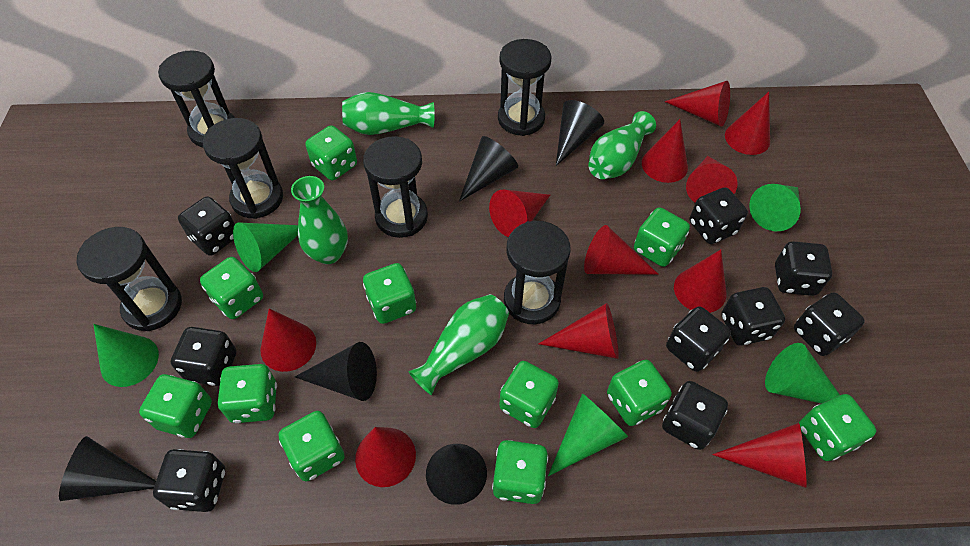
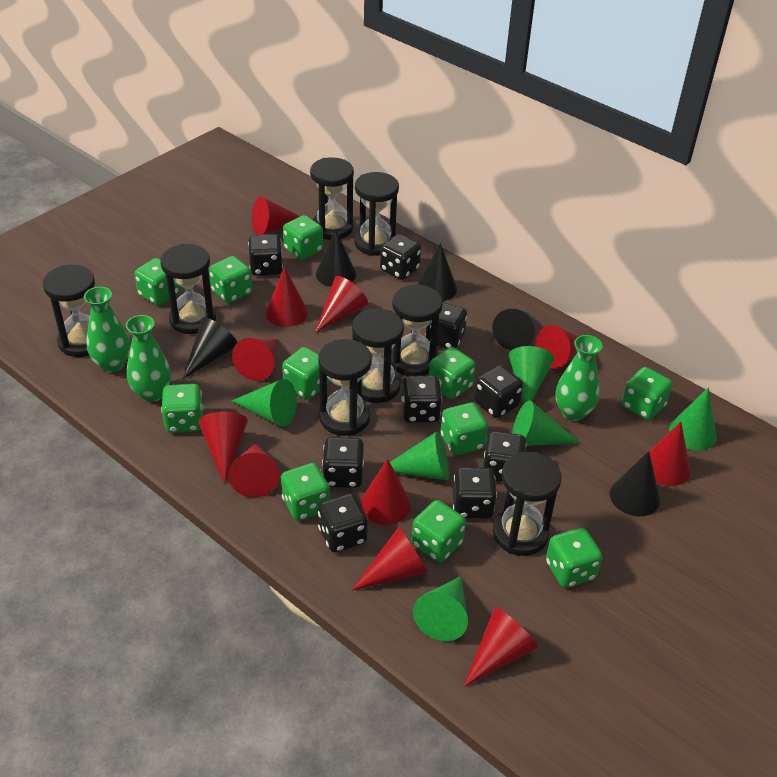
black hourglass: 6 -> 8
green cone: 5 -> 6
green vase: 4 -> 3

